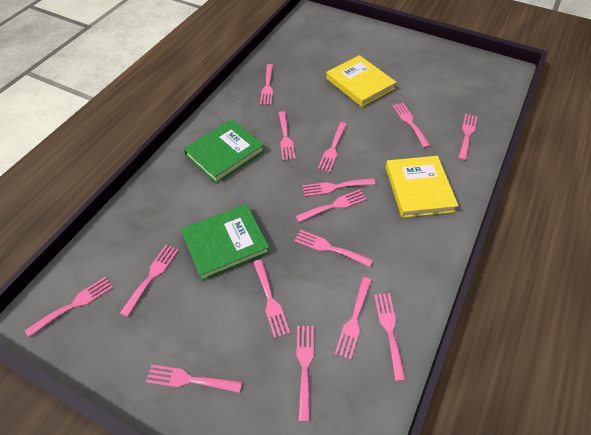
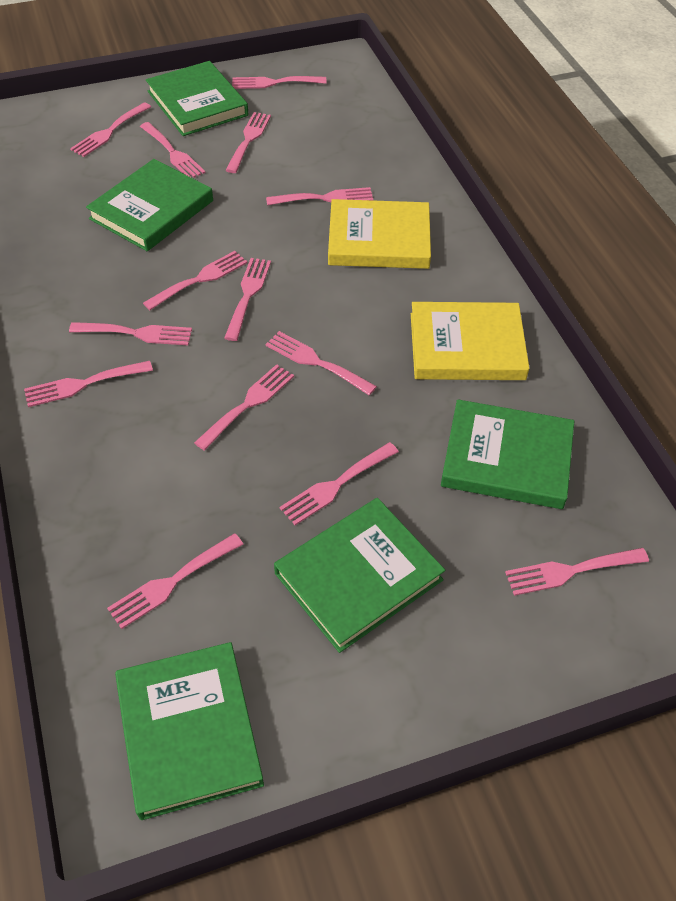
green book: 2 -> 5
pink fork: 15 -> 14

